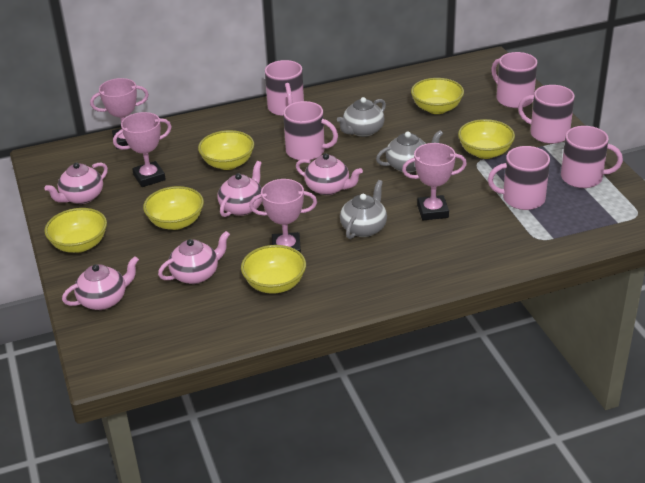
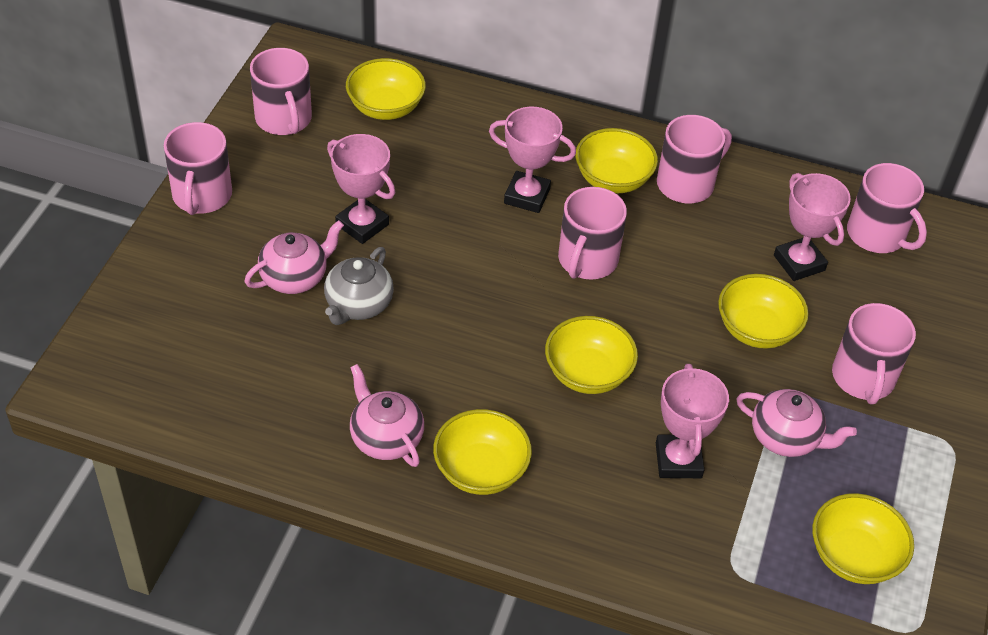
grey teapot: 3 -> 1
pink teapot: 5 -> 3

